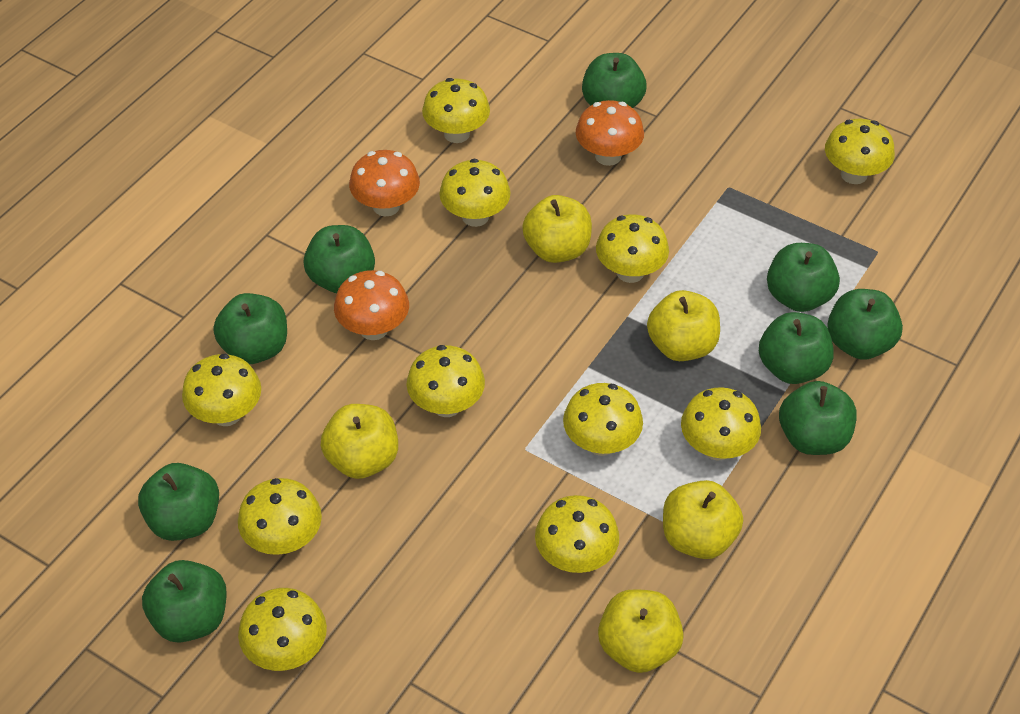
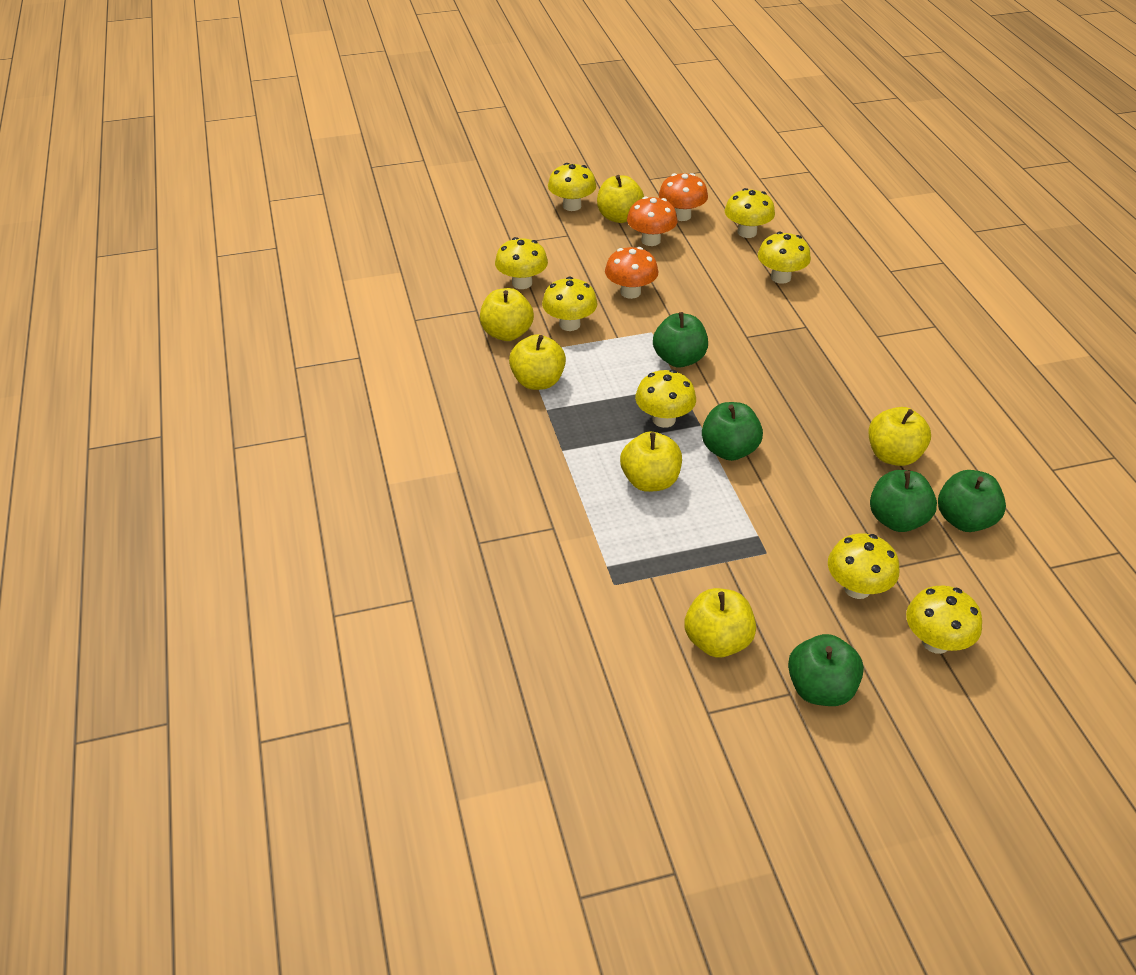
green apple: 9 -> 5
yellow apple: 5 -> 6
yellow mushroom: 11 -> 8

